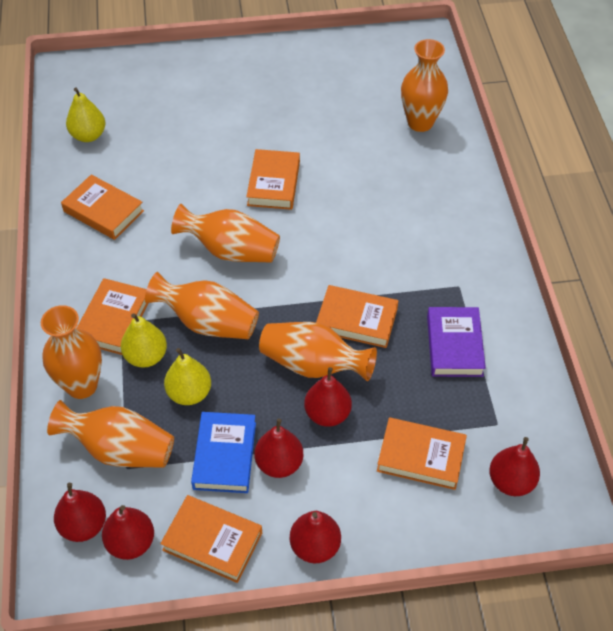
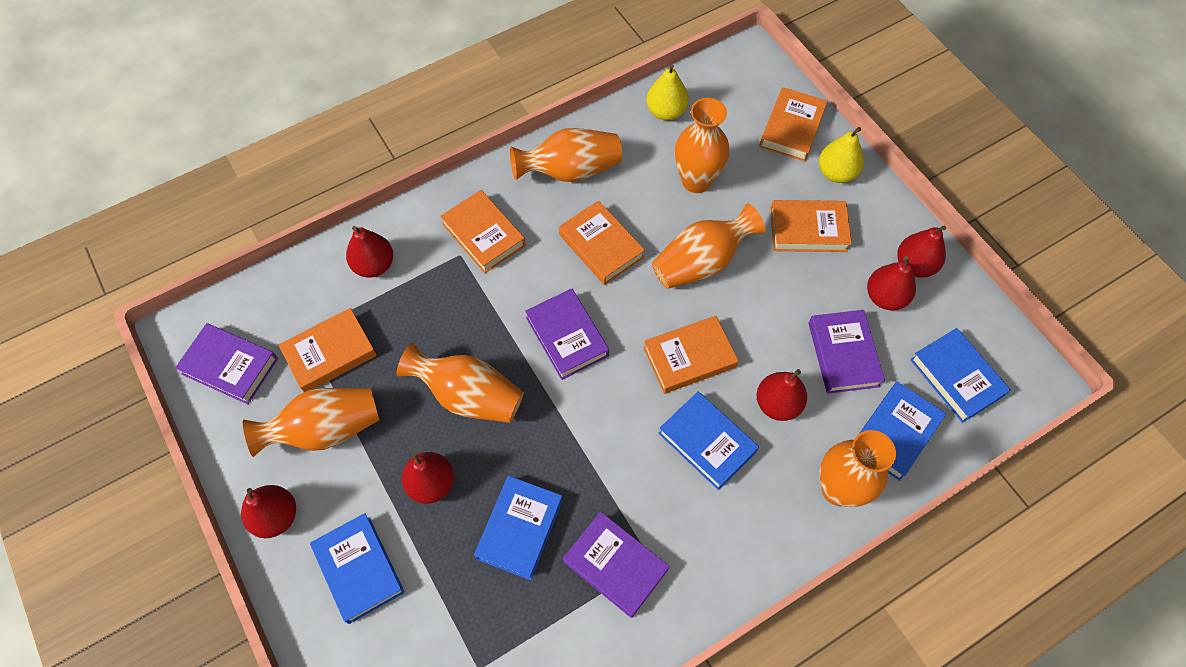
blue book: 1 -> 5
purple book: 1 -> 4
yellow pear: 3 -> 2

